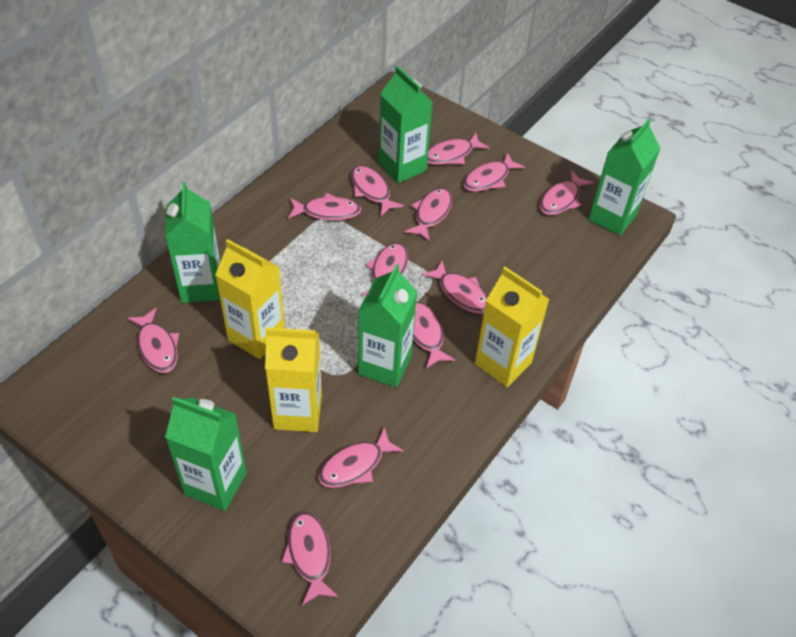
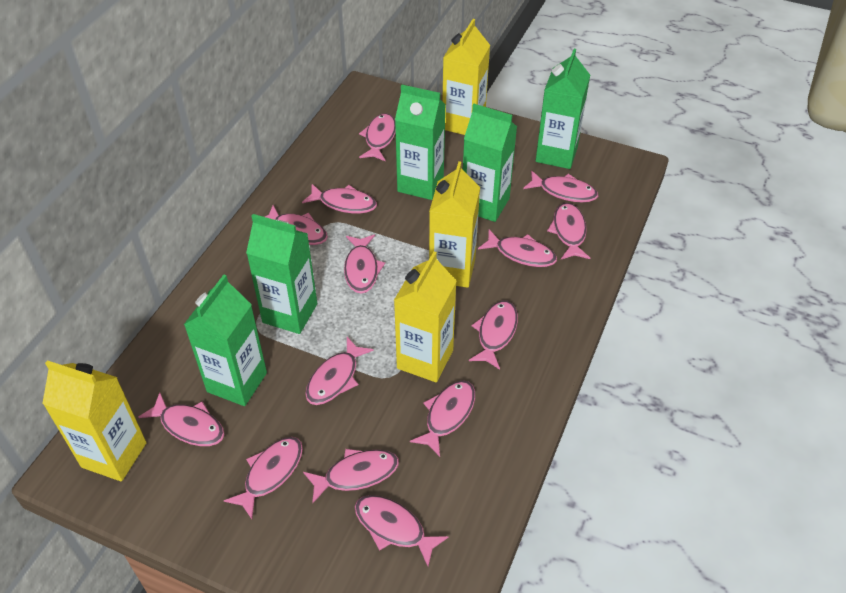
pink fish: 12 -> 14
yellow carton: 3 -> 4

